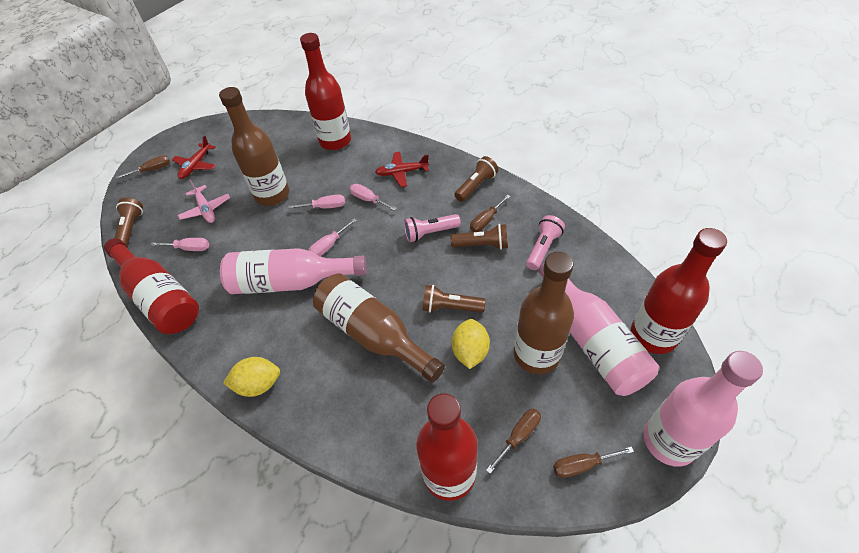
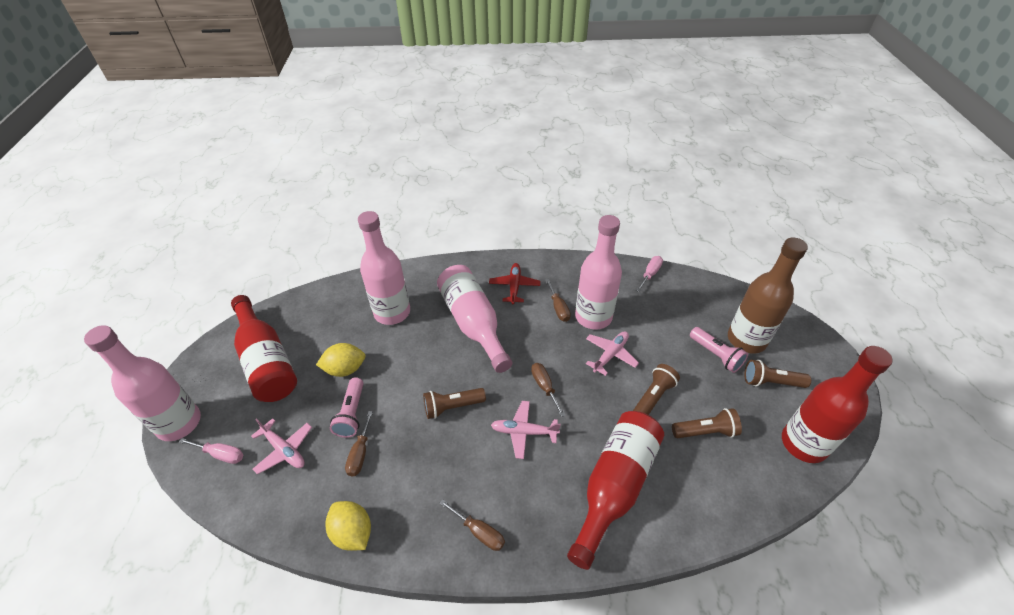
brown bottle: 3 -> 1
pink bottle: 3 -> 4
pink plane: 1 -> 3
pink screwdriver: 4 -> 2
red bottle: 4 -> 3
red plane: 2 -> 1

